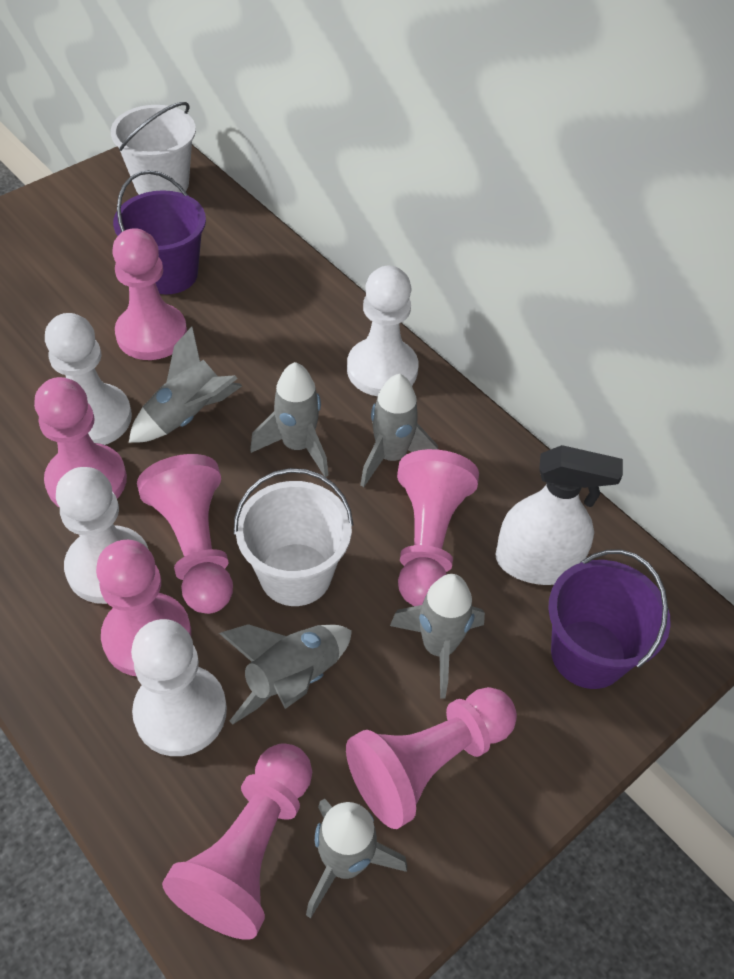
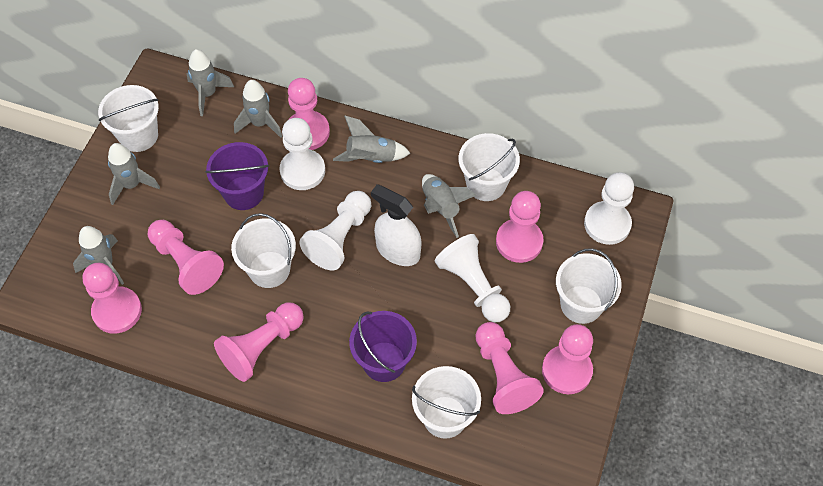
white bucket: 2 -> 5

